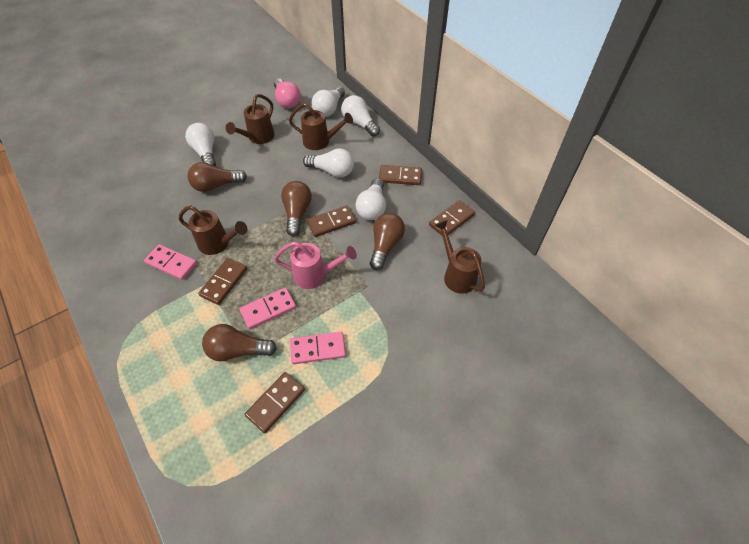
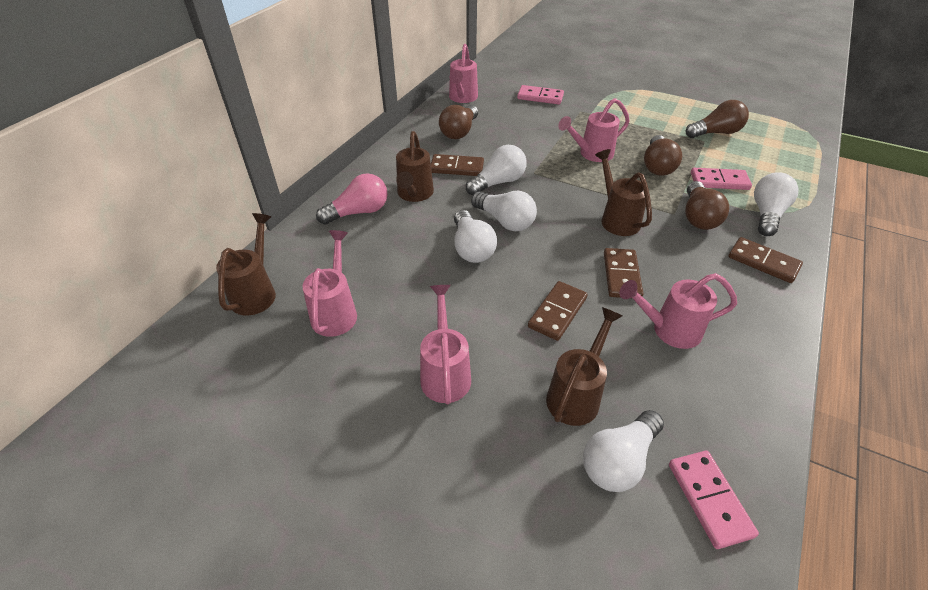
brown domino: 5 -> 4
pink watering can: 1 -> 5

